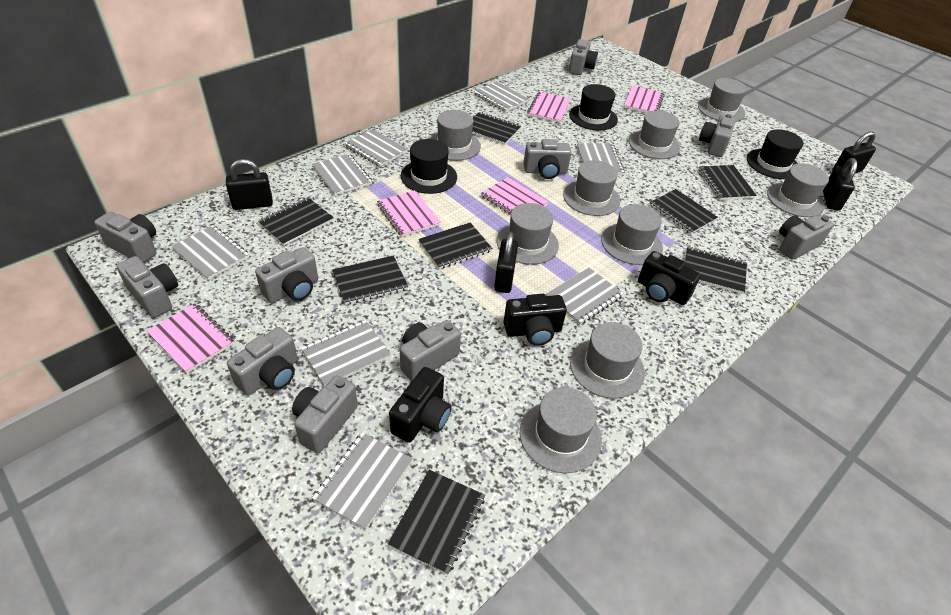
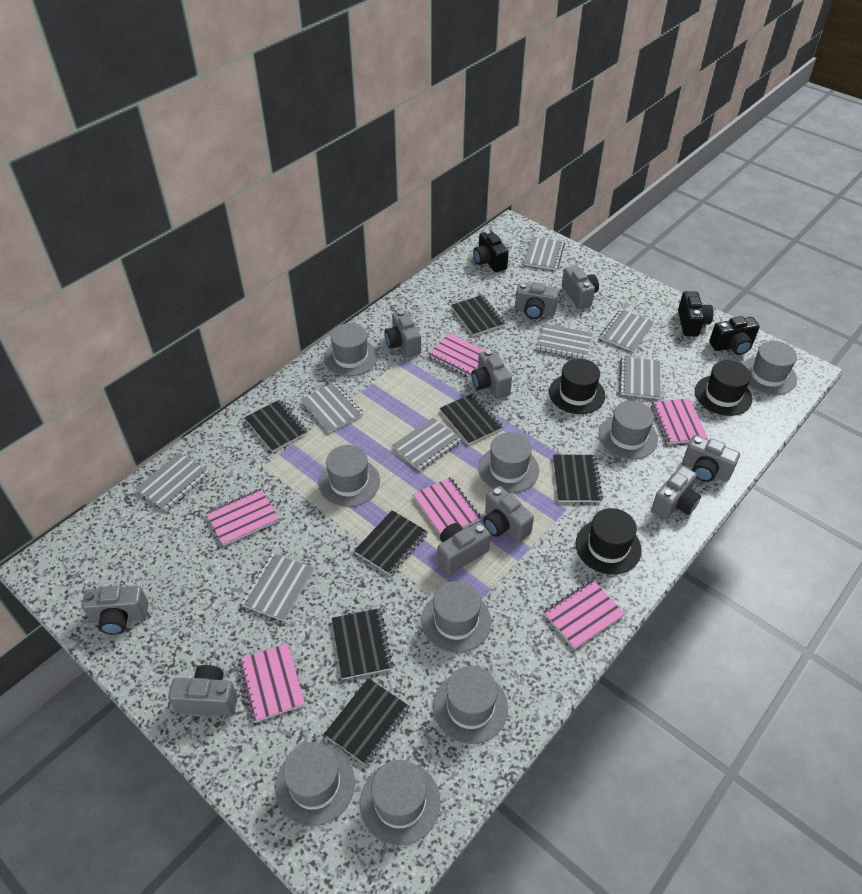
black notebook: 8 -> 7
black padlock: 4 -> 0
pink notebook: 5 -> 6

